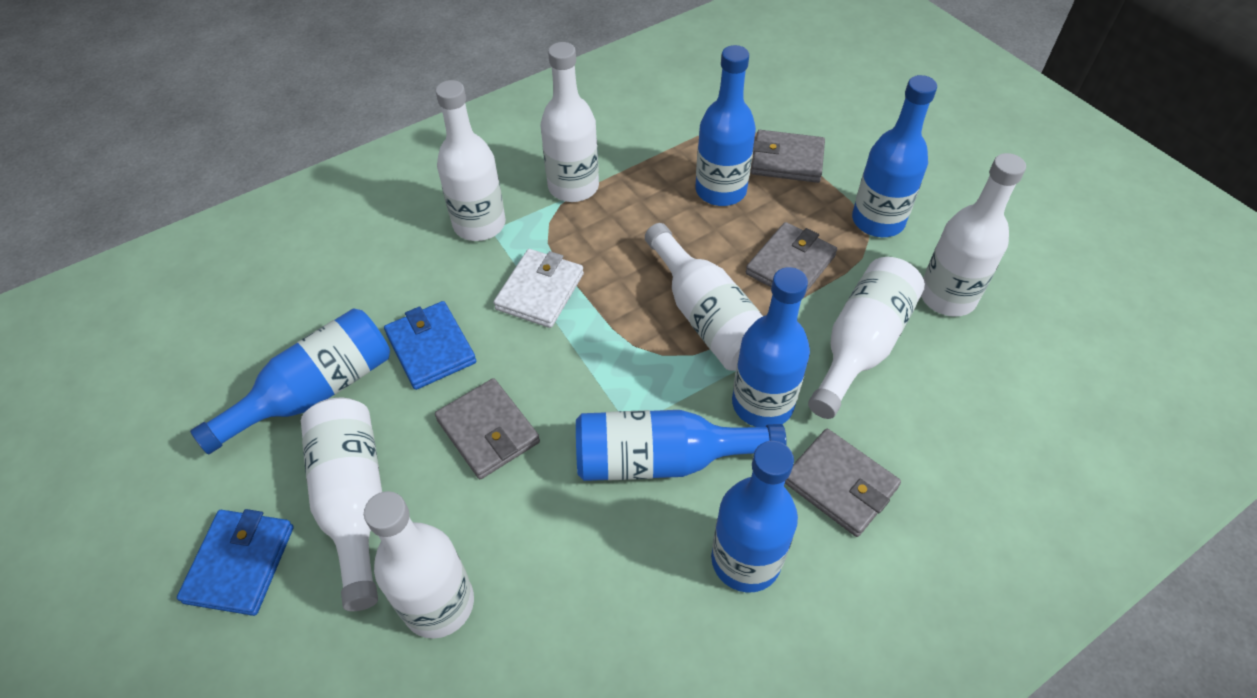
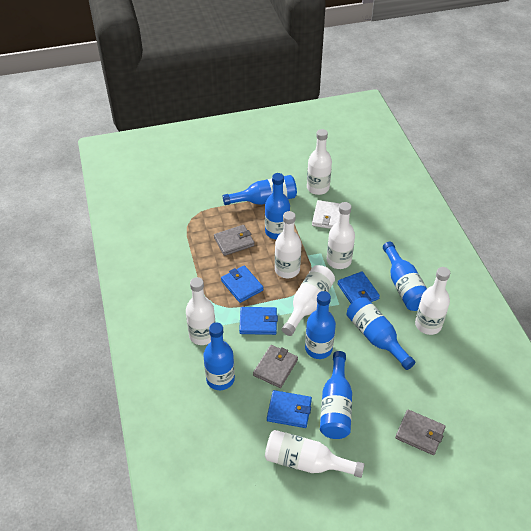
blue bottle: 6 -> 7
blue wallet: 2 -> 4
grey wallet: 4 -> 3

